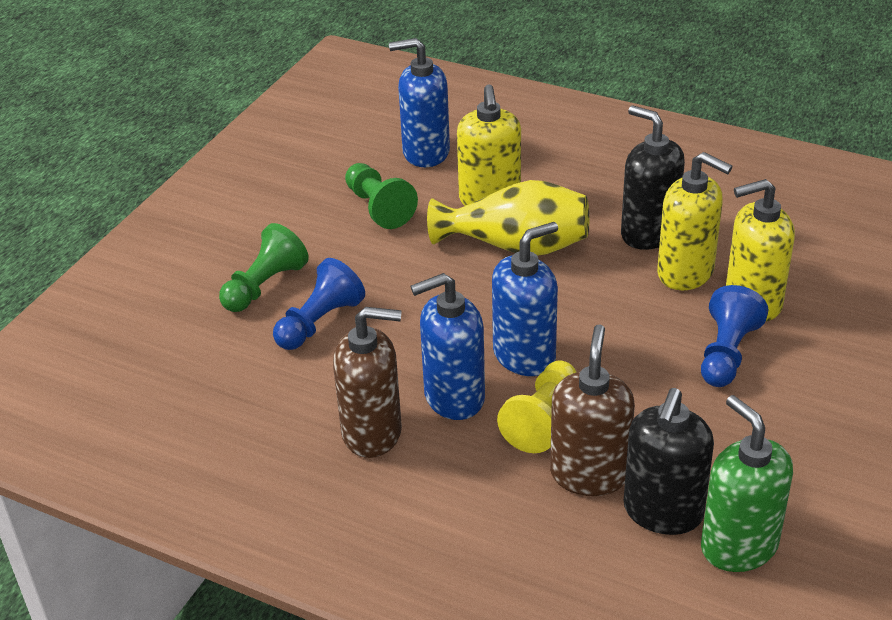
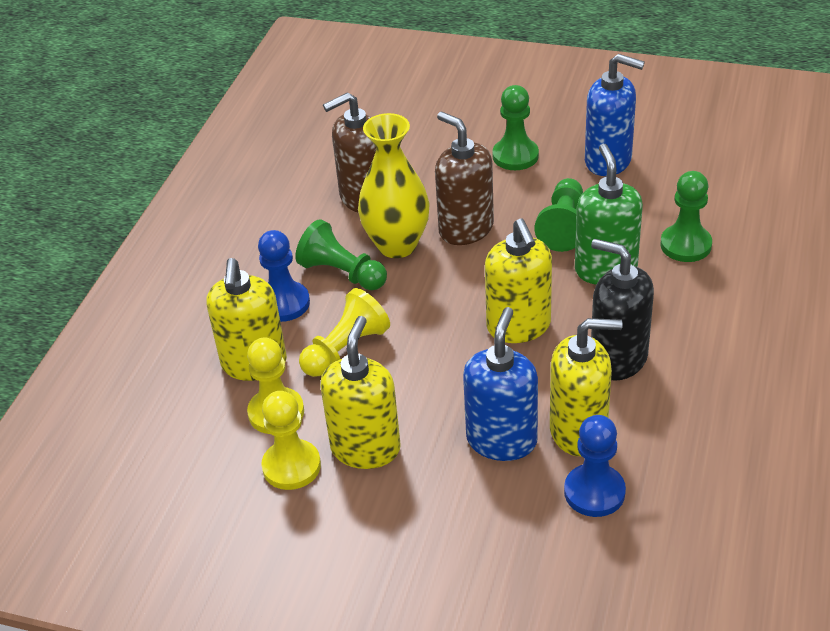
black soap dispenser: 2 -> 1
blue soap dispenser: 3 -> 2
green pawn: 2 -> 4
yellow pawn: 1 -> 3
yellow soap dispenser: 3 -> 4

